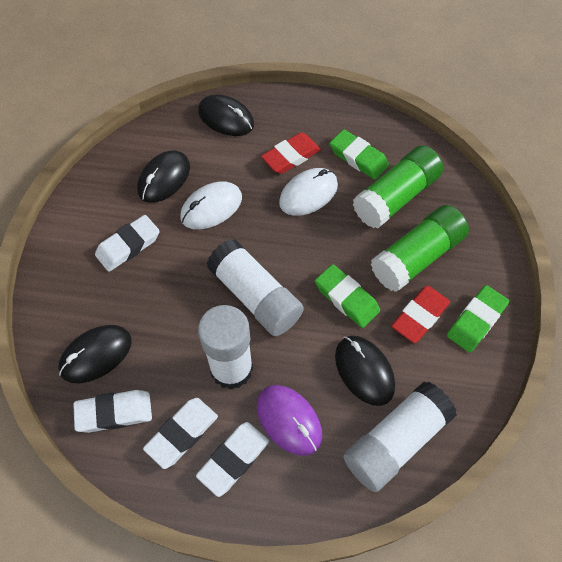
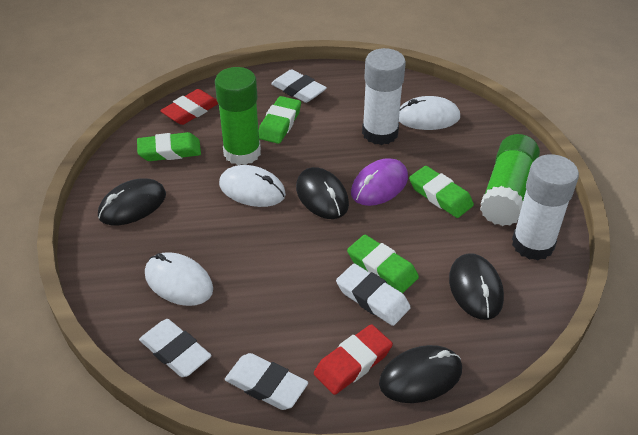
green eraser: 3 -> 4
white glue stick: 3 -> 2
white mouse: 2 -> 3

